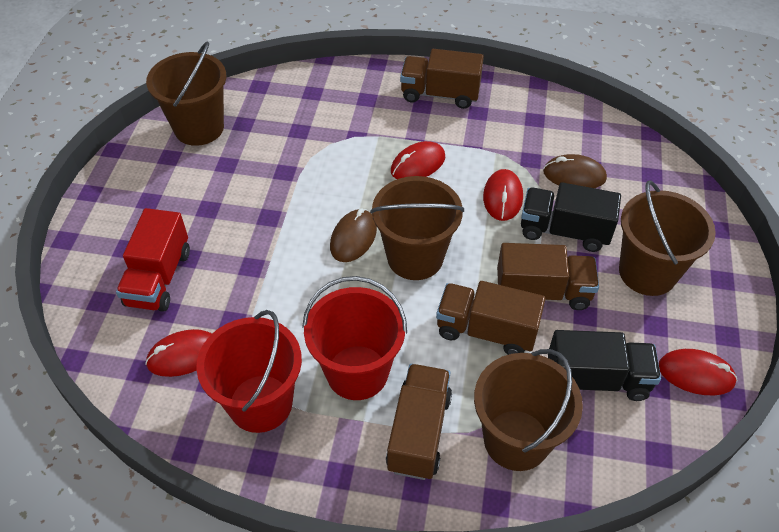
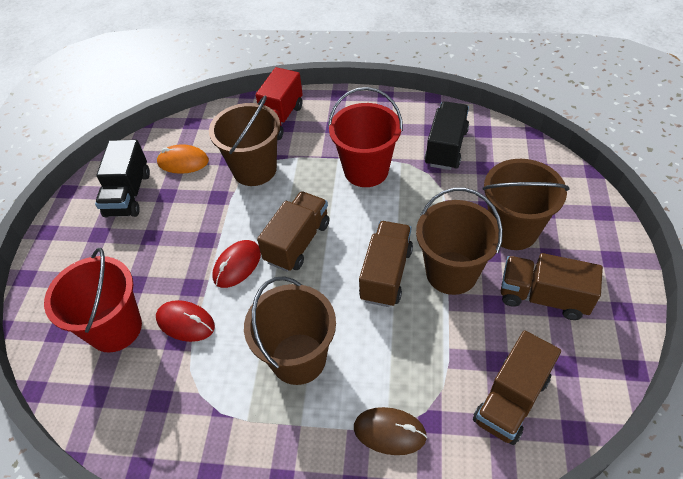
brown mouse: 2 -> 1
orange mouse: 0 -> 1
red mouse: 4 -> 2

